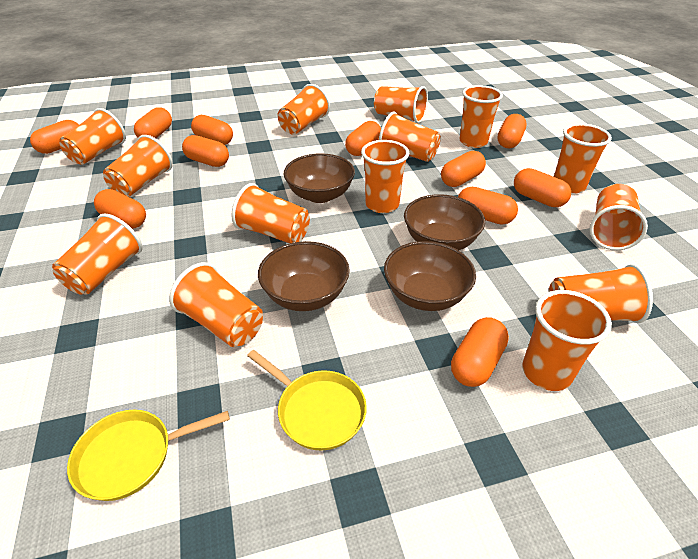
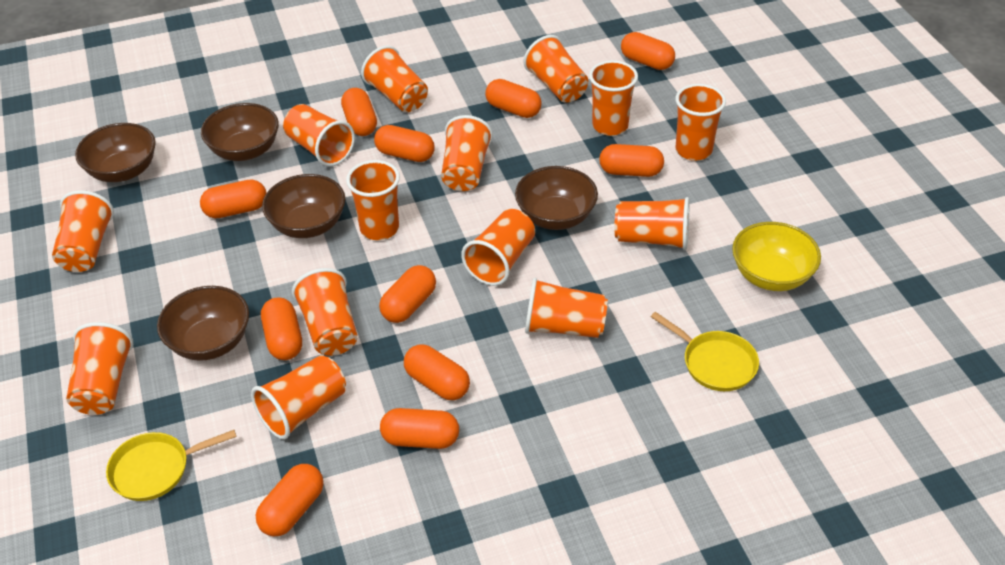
brown bowl: 4 -> 5
yellow bowl: 0 -> 1

